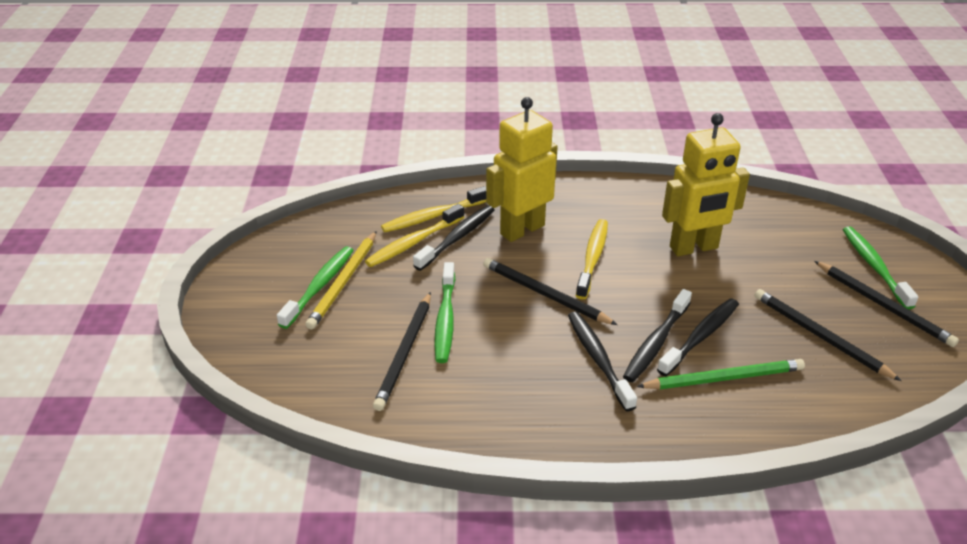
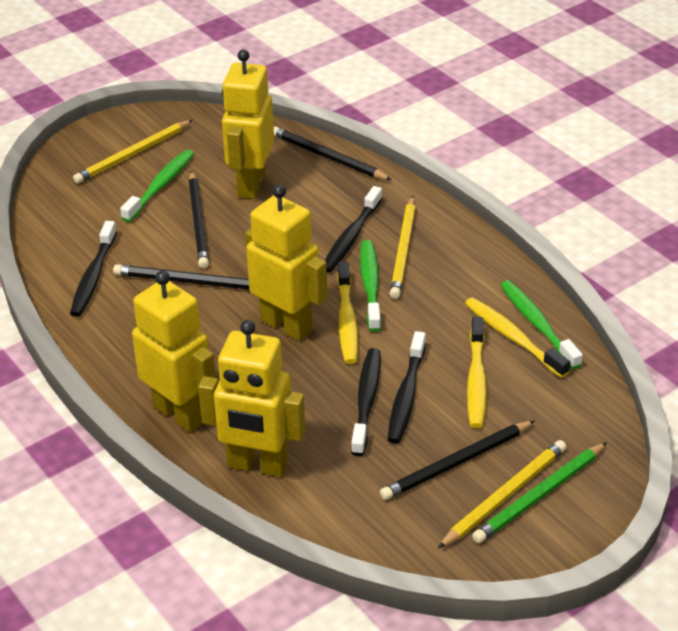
yellow pencil: 1 -> 3
yellow robot: 2 -> 4

